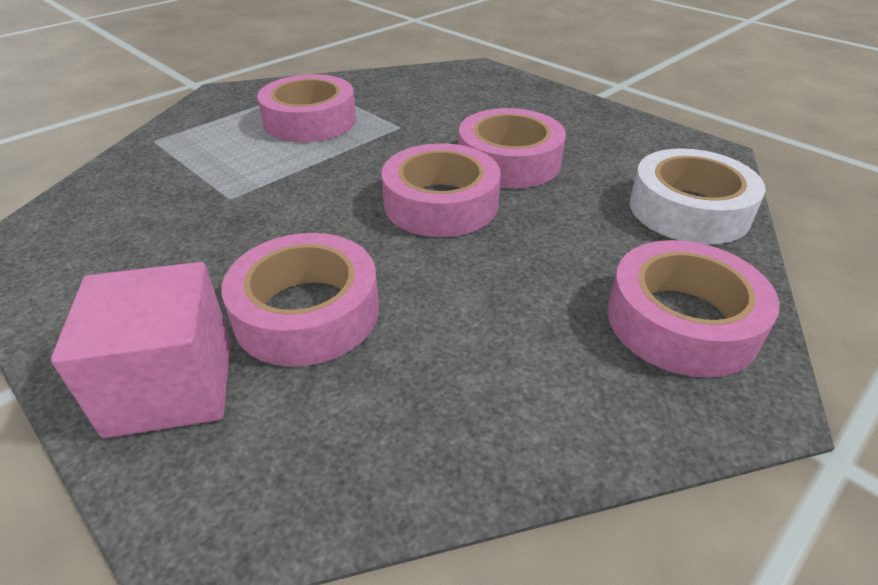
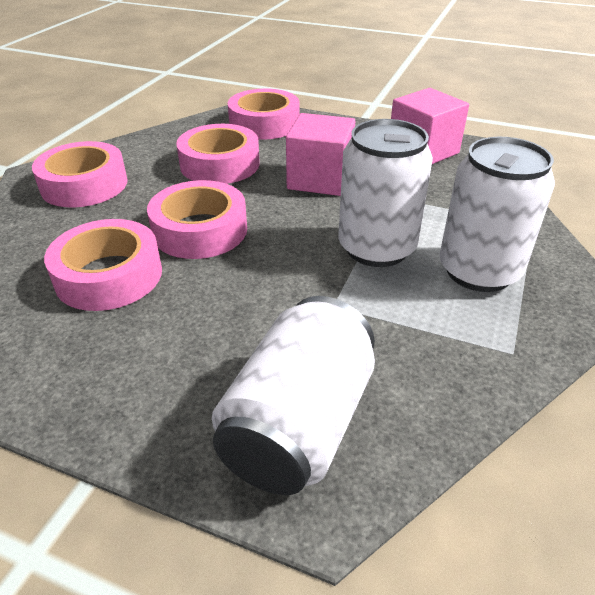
pink cube: 1 -> 2
white can: 0 -> 3
white tape: 1 -> 0

